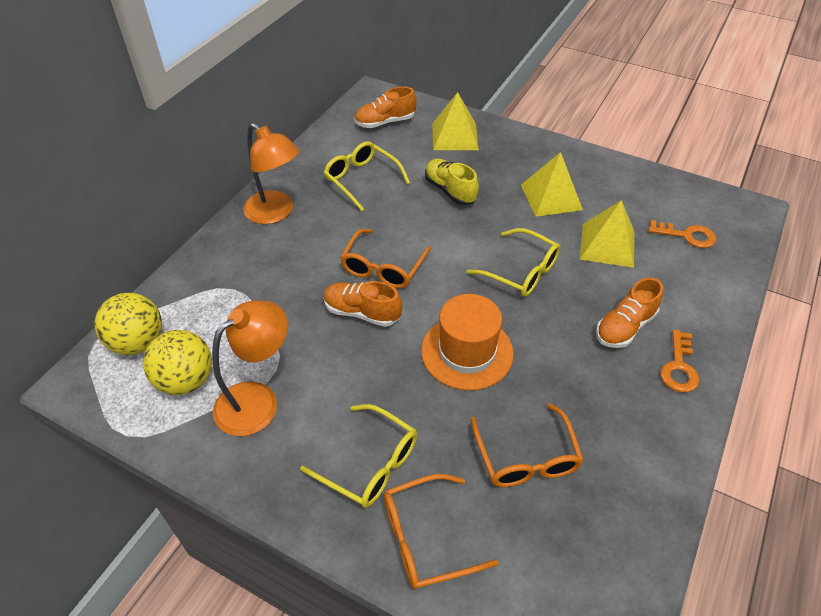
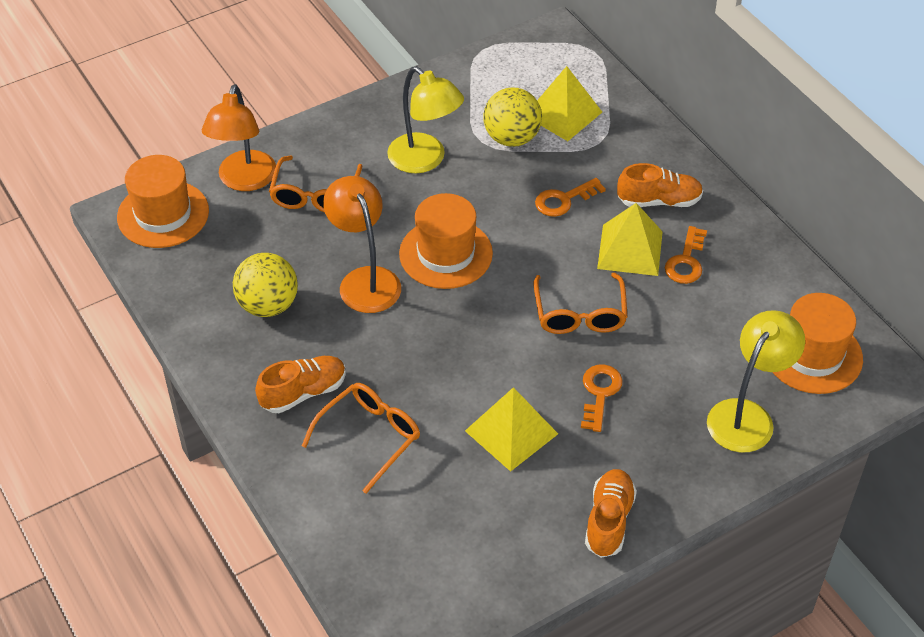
orange hat: 1 -> 3
orange key: 2 -> 3
yellow glasses: 3 -> 0
yellow lamp: 0 -> 2
yellow shoe: 1 -> 0

